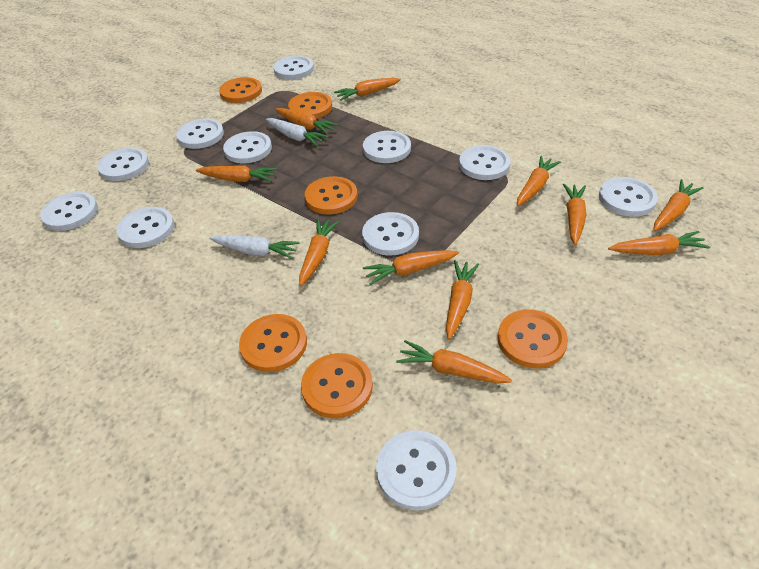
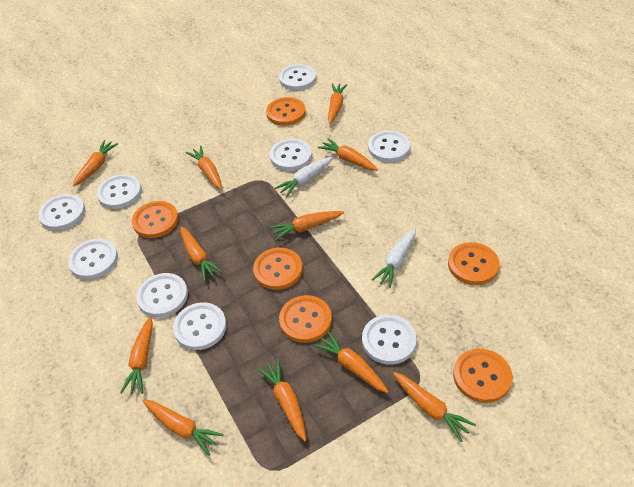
white button: 11 -> 9

